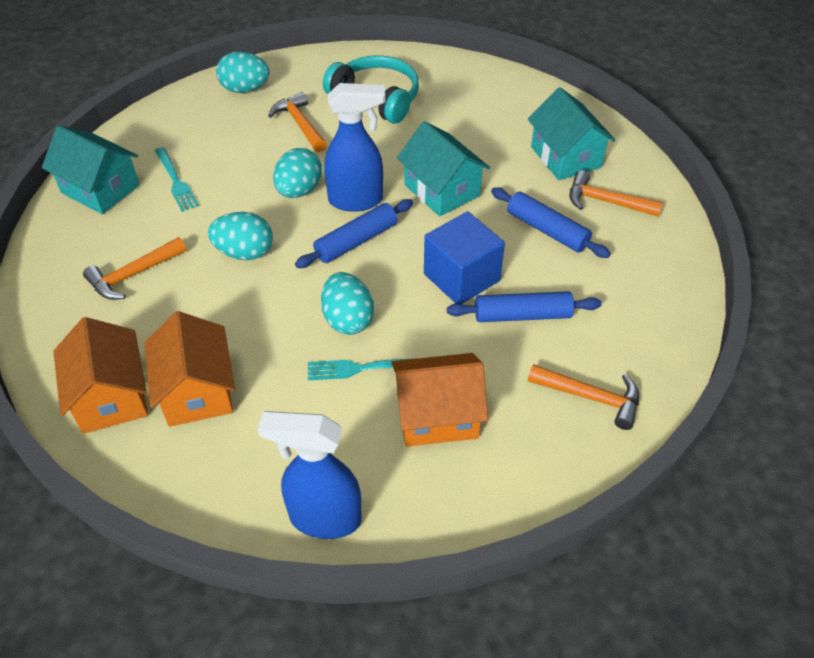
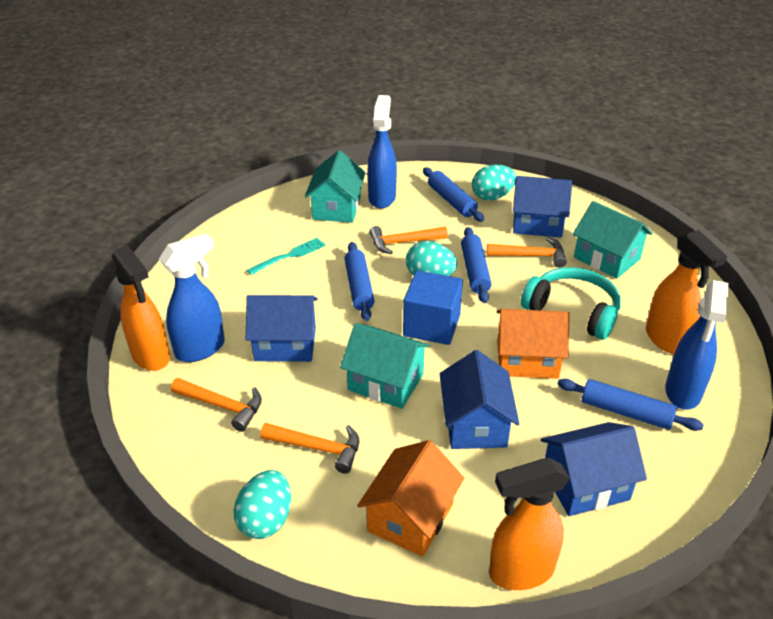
blue house: 0 -> 4
blue rolling pin: 3 -> 4
blue spray bottle: 2 -> 3
orange house: 3 -> 2
orange spray bottle: 0 -> 3
turquoise egg: 4 -> 3
turquoise fork: 2 -> 1

